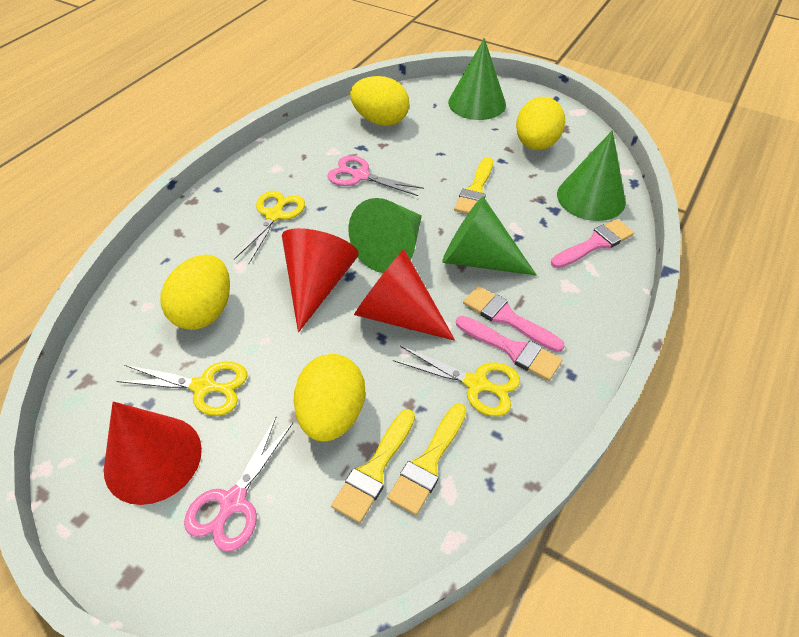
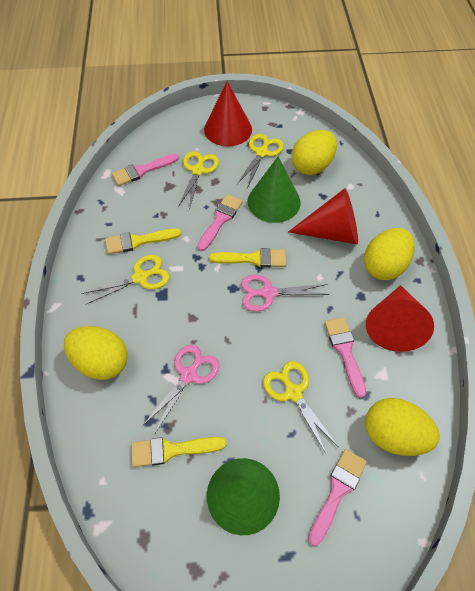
green cone: 4 -> 2
pink brush: 3 -> 4
yellow scissors: 3 -> 4

